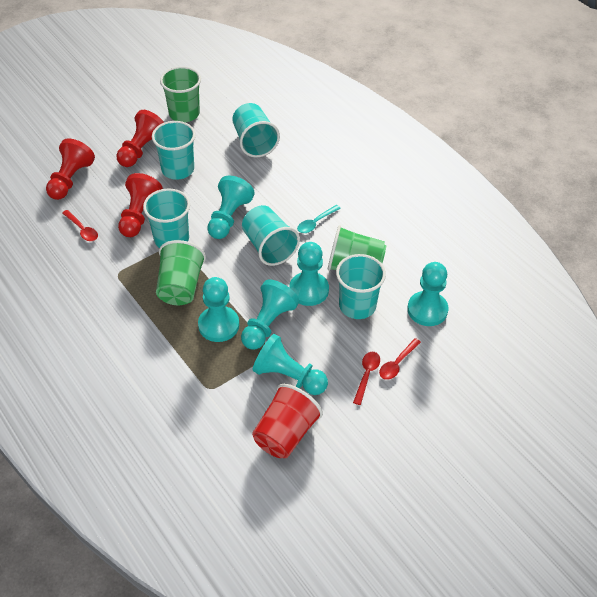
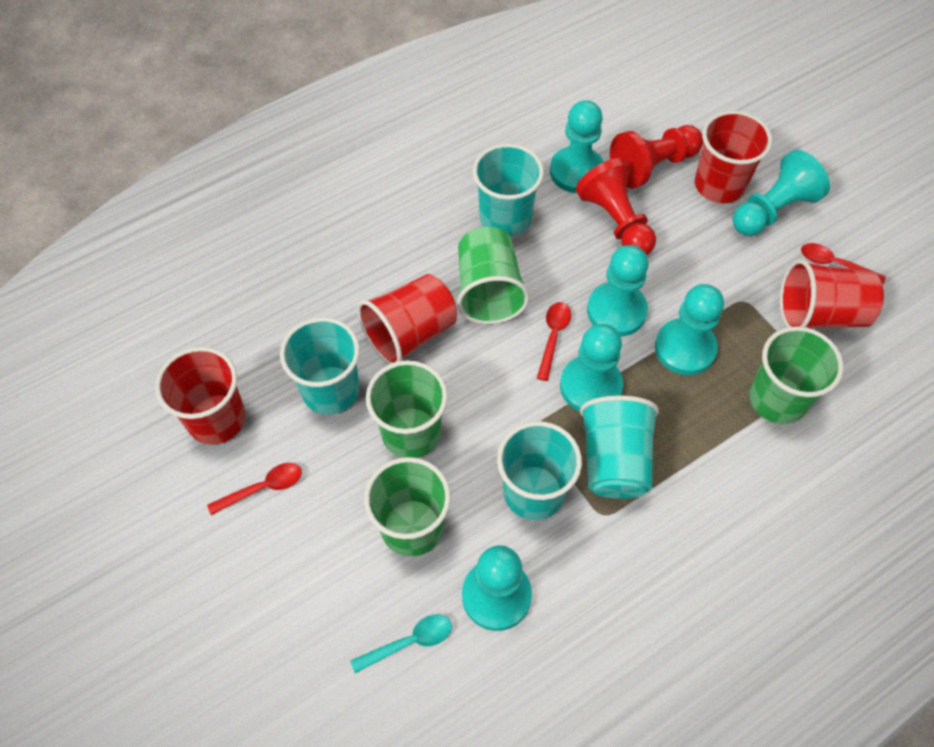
green cup: 3 -> 4
red cup: 1 -> 4
red pawn: 3 -> 2
turquoise cup: 5 -> 4

